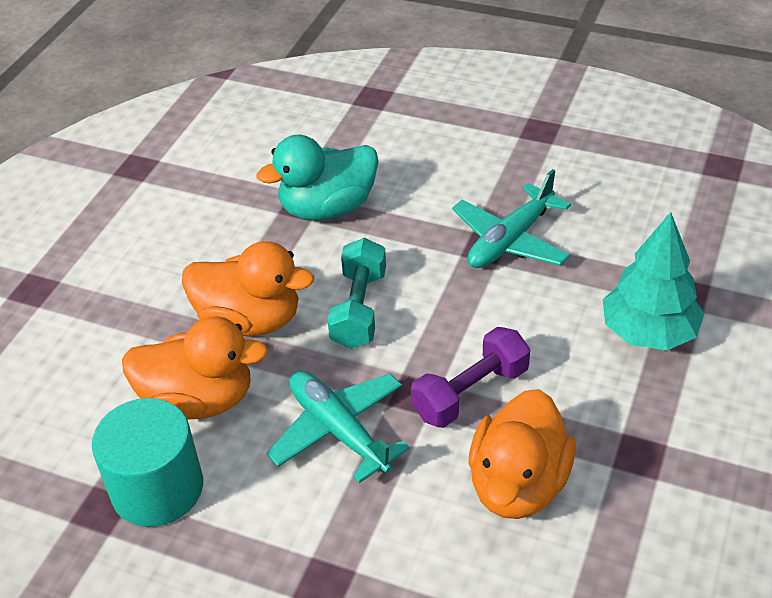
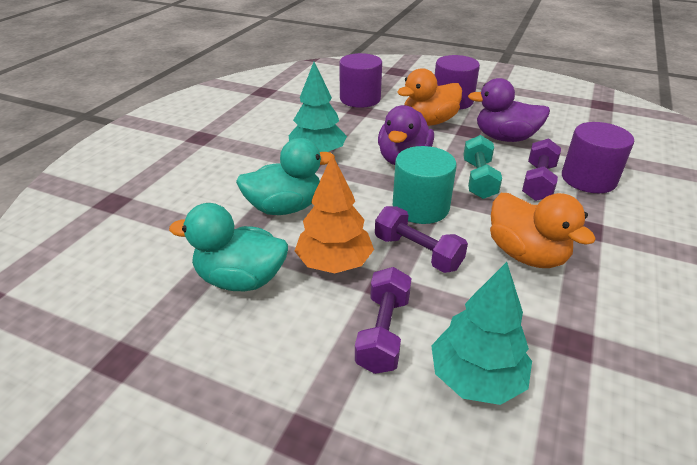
orange duck: 3 -> 2
orange tree: 0 -> 1
purple cylinder: 0 -> 3
purple duck: 0 -> 2
purple dumbbell: 1 -> 3
turquoise duck: 1 -> 2
turquoise plane: 2 -> 0
turquoise tree: 1 -> 2

